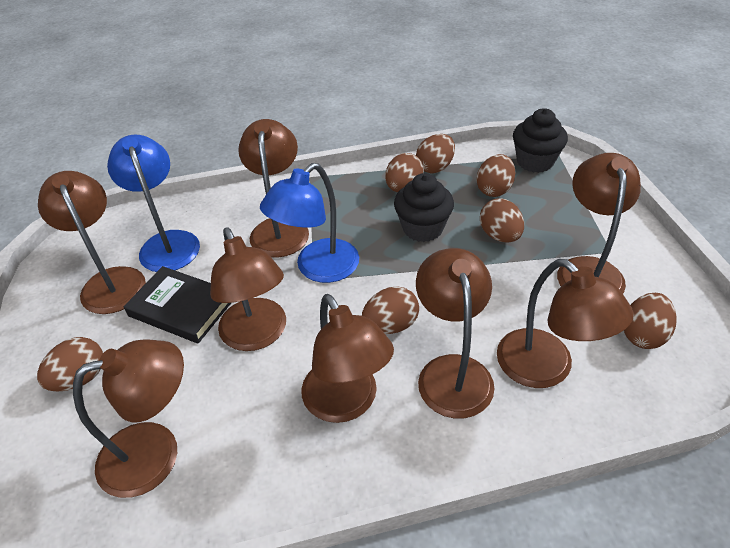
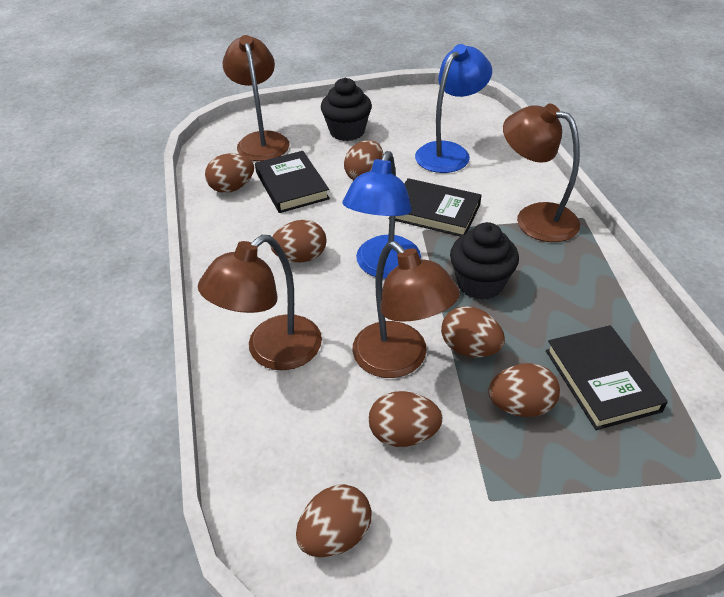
black book: 1 -> 3
brown lamp: 8 -> 4

